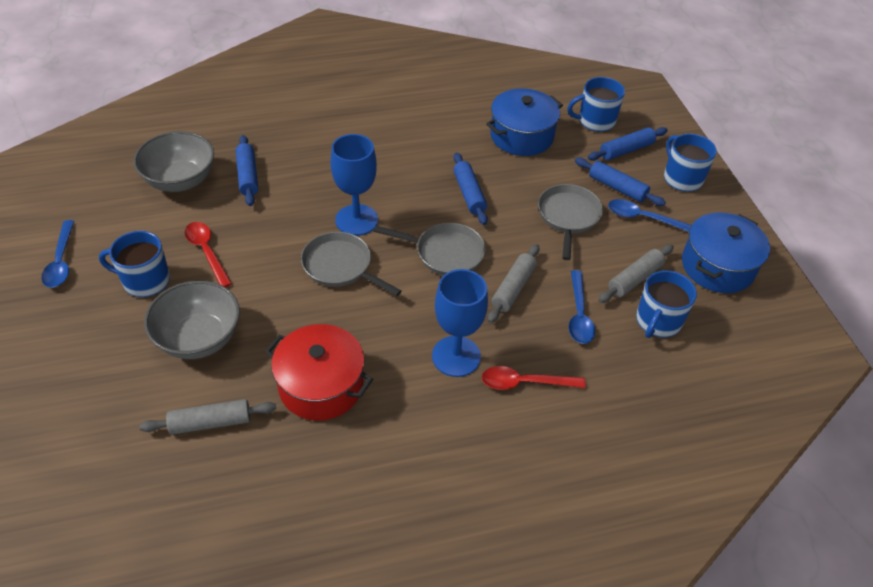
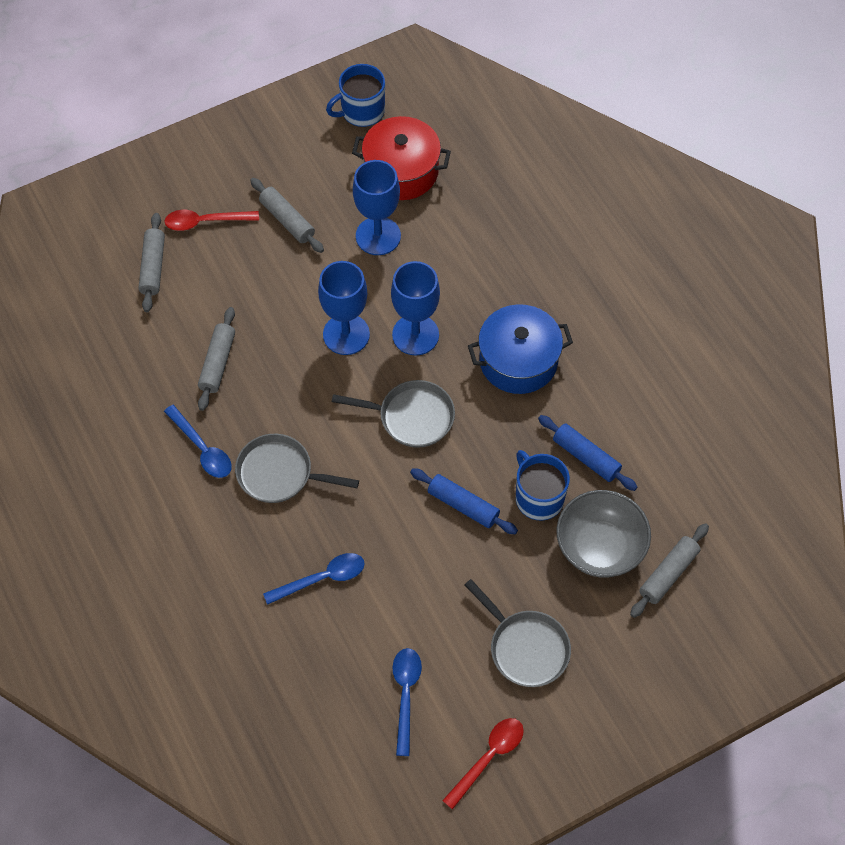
blue goblet: 2 -> 3
blue mug: 4 -> 2
blue pot: 2 -> 1
blue rolling pin: 4 -> 2
grey bowl: 2 -> 1
grey rolling pin: 3 -> 4

